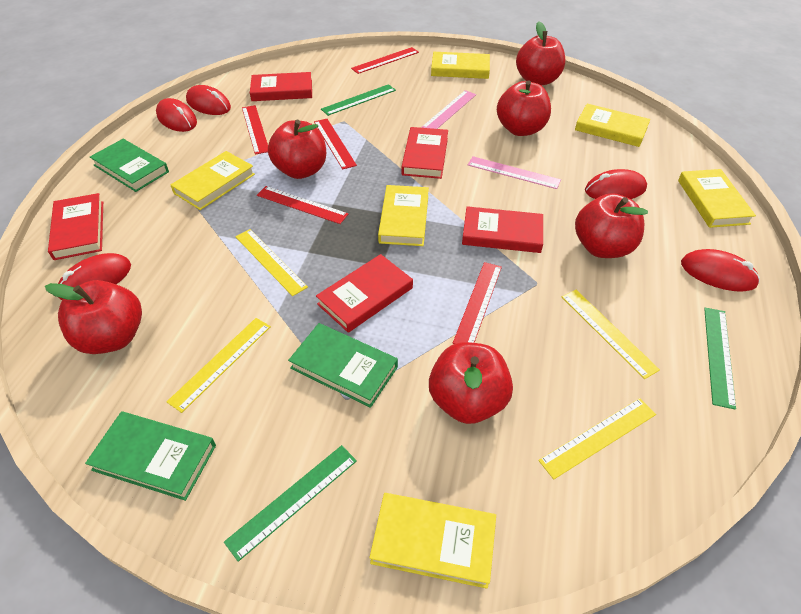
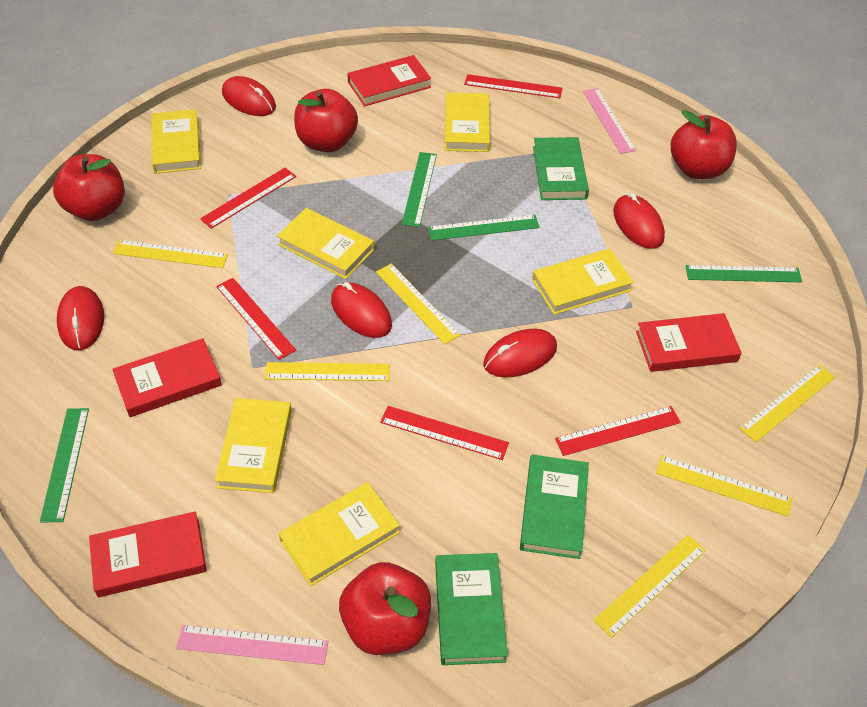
green ruler: 3 -> 4
red apple: 6 -> 4
red book: 5 -> 4
yellow ruler: 4 -> 6

